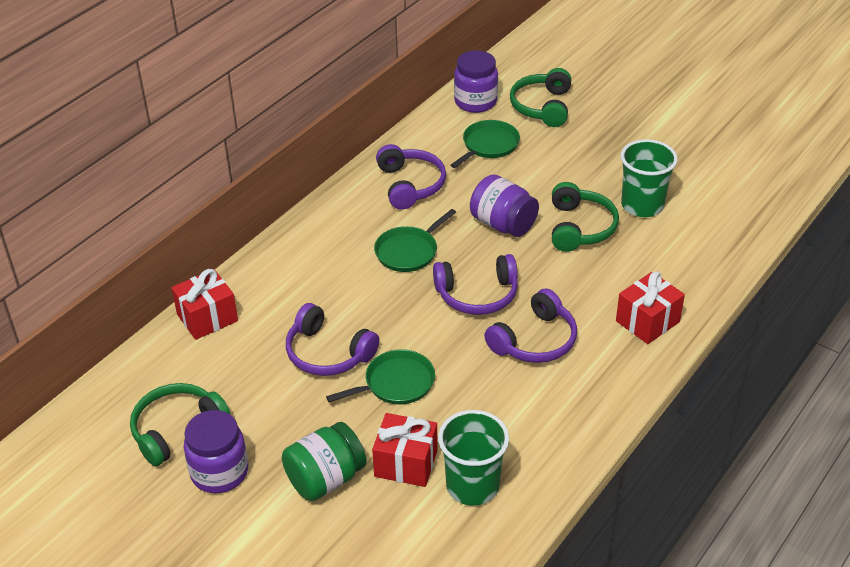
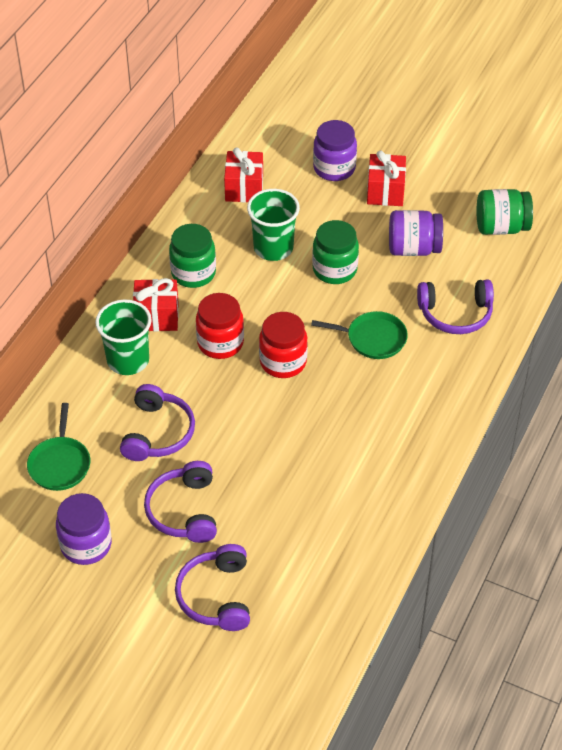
green headphones: 3 -> 0
green jar: 1 -> 3
green pan: 3 -> 2
red jar: 0 -> 2

